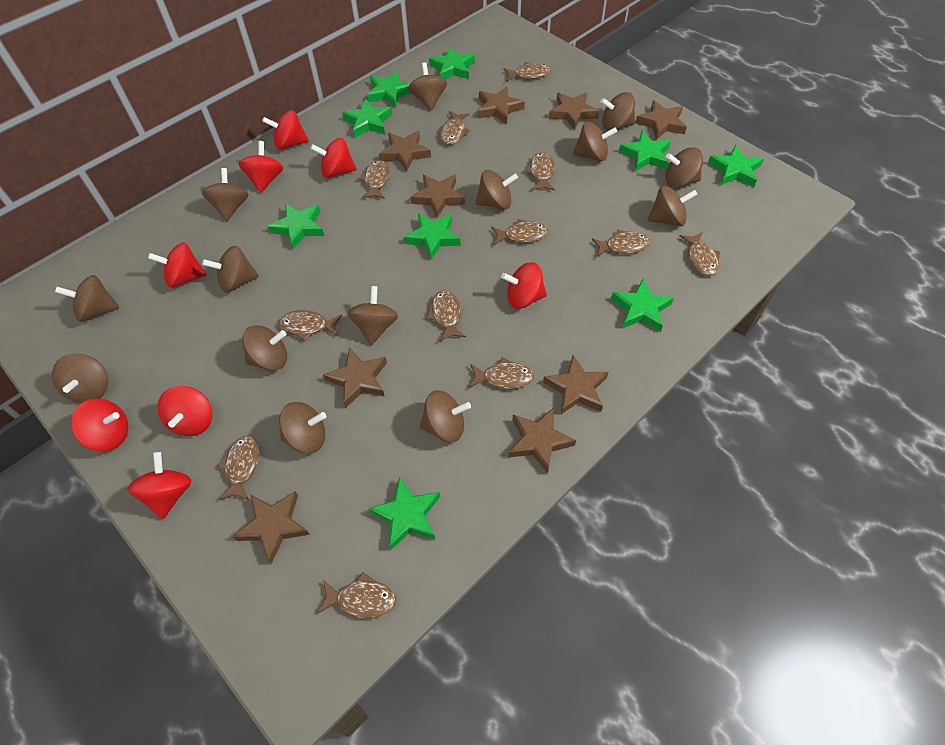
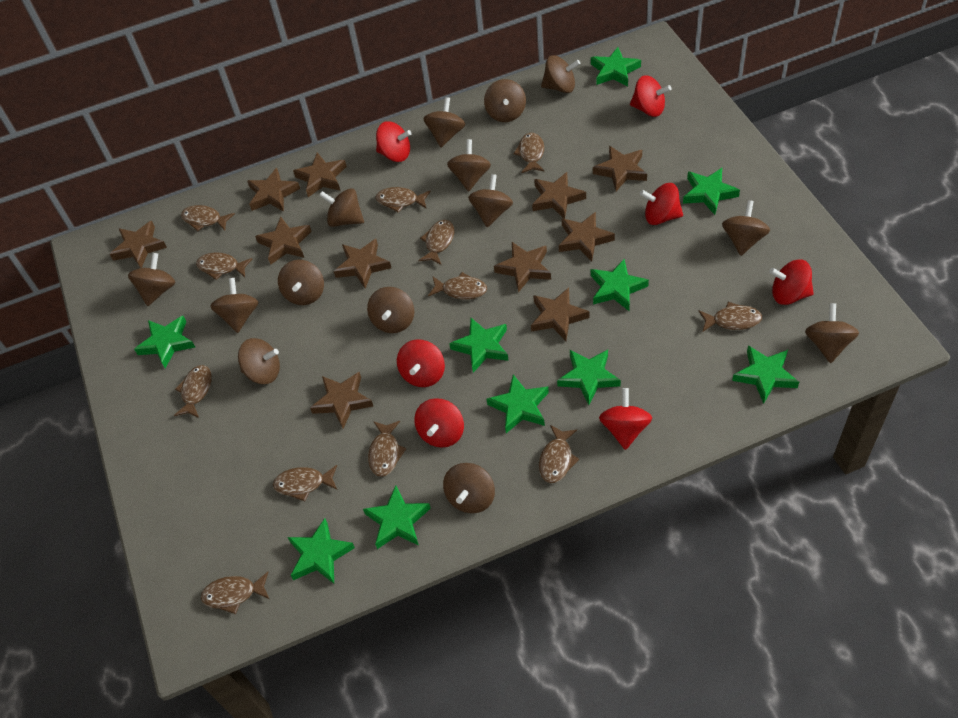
brown star: 9 -> 11
green star: 9 -> 10
red spinning top: 8 -> 7

